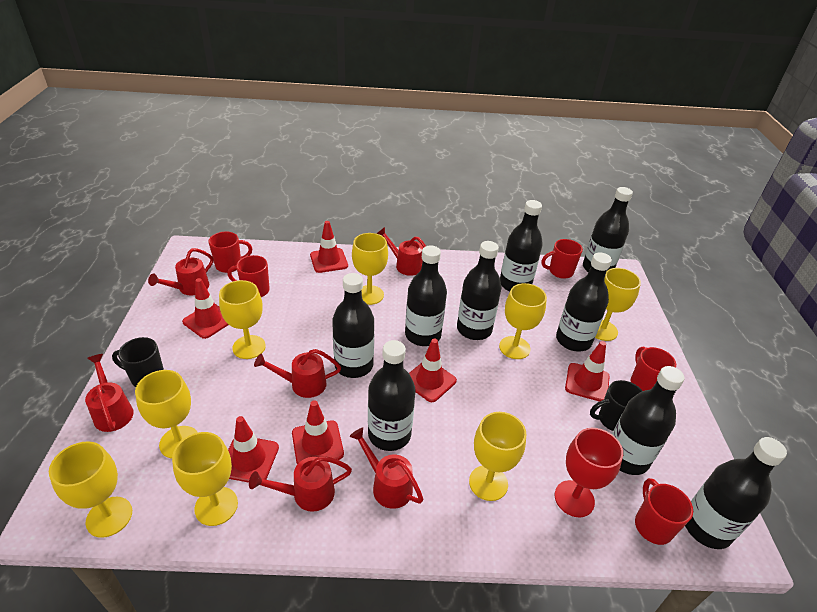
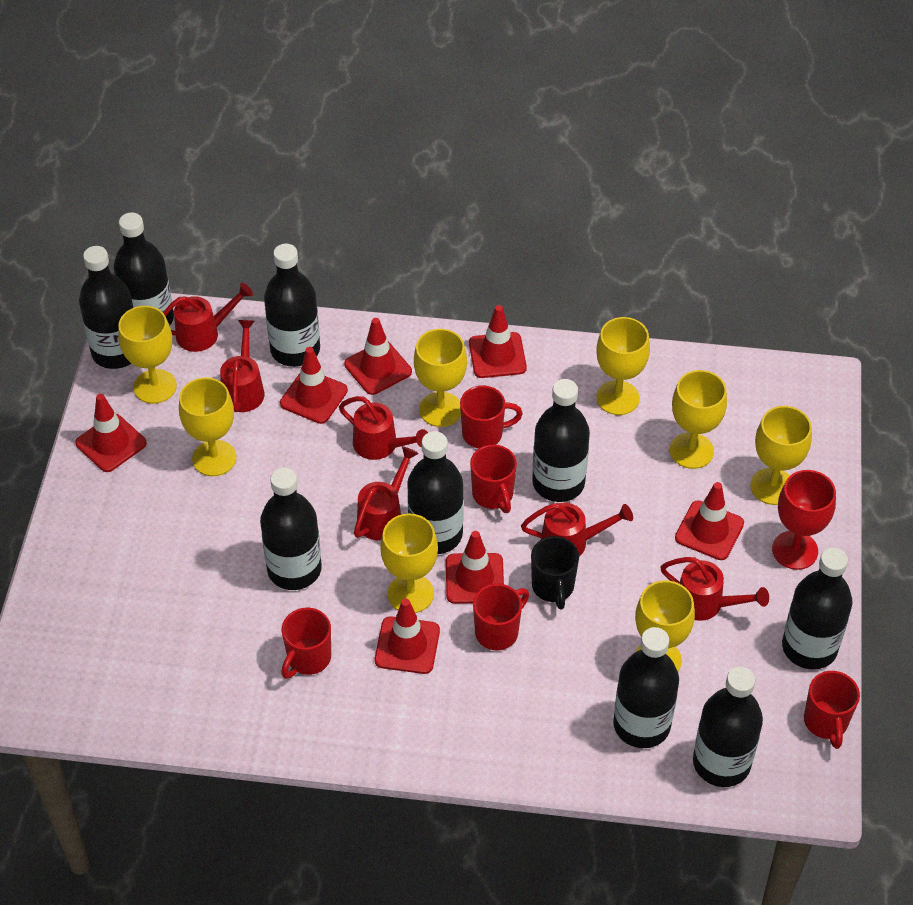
black mug: 2 -> 1
red traffic cone: 6 -> 7

